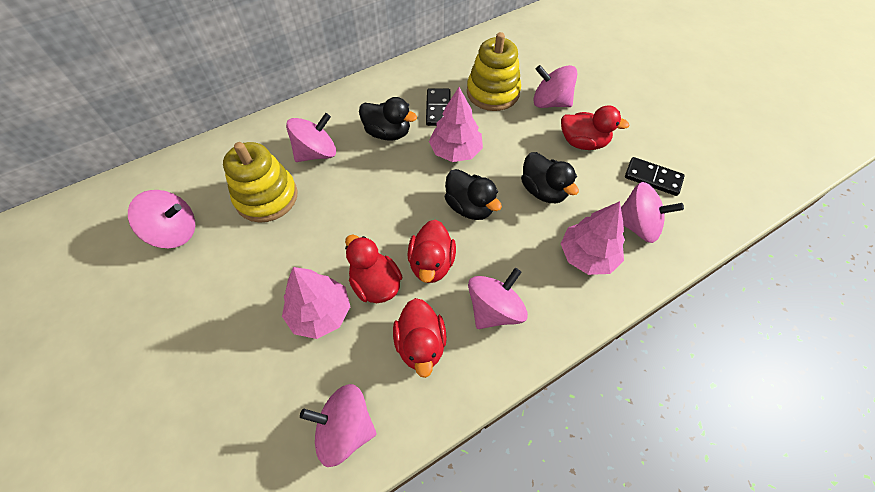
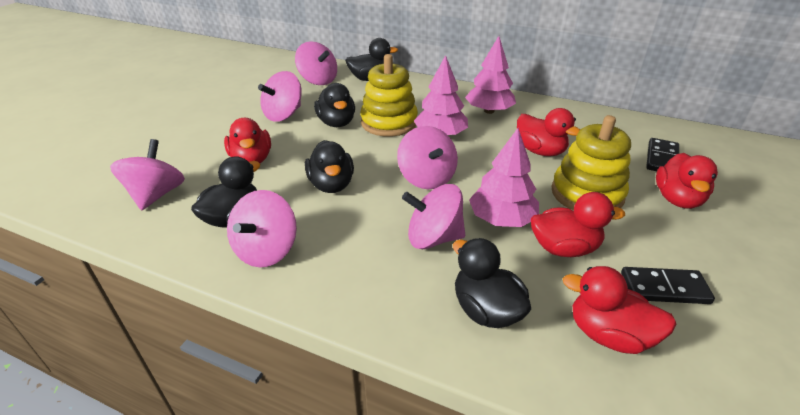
black duck: 3 -> 5
red duck: 4 -> 5

